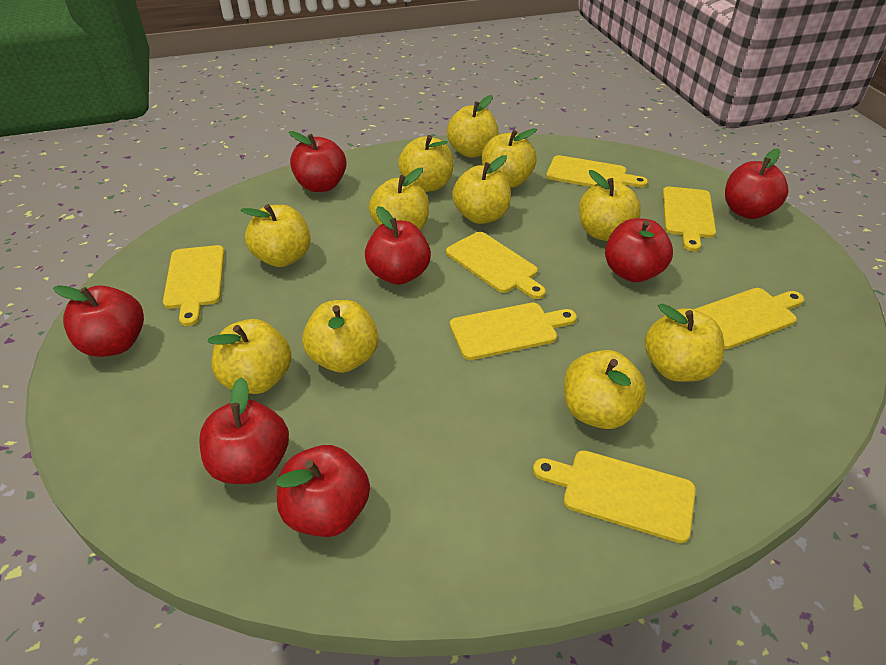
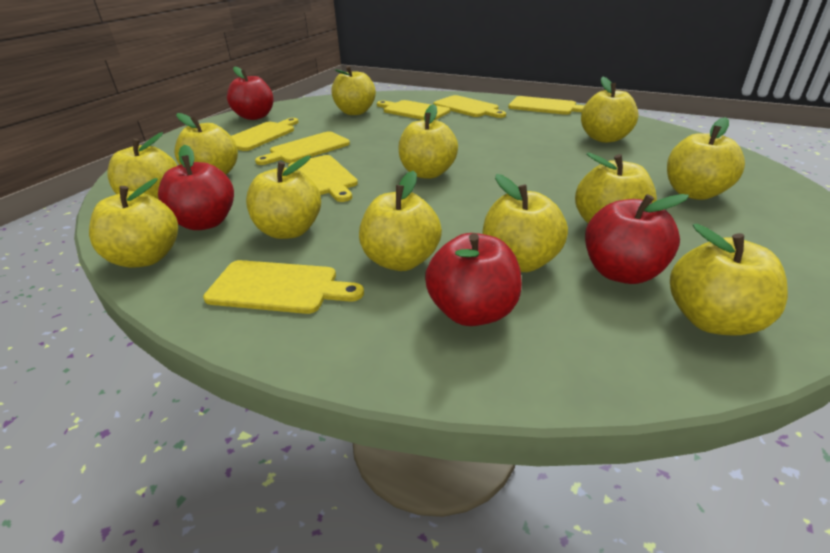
red apple: 7 -> 4
yellow apple: 11 -> 12

